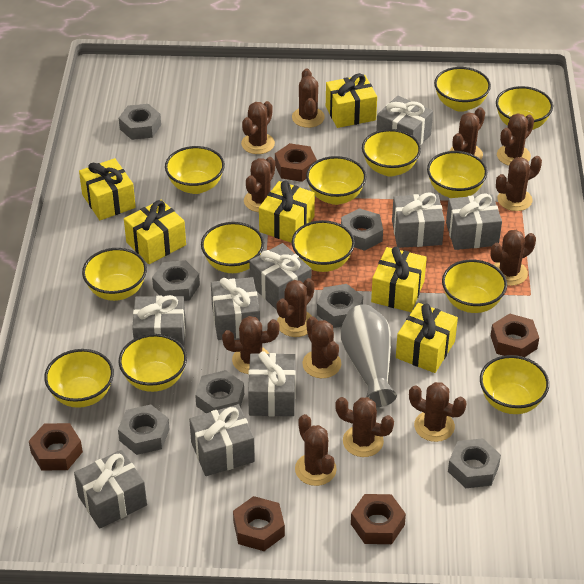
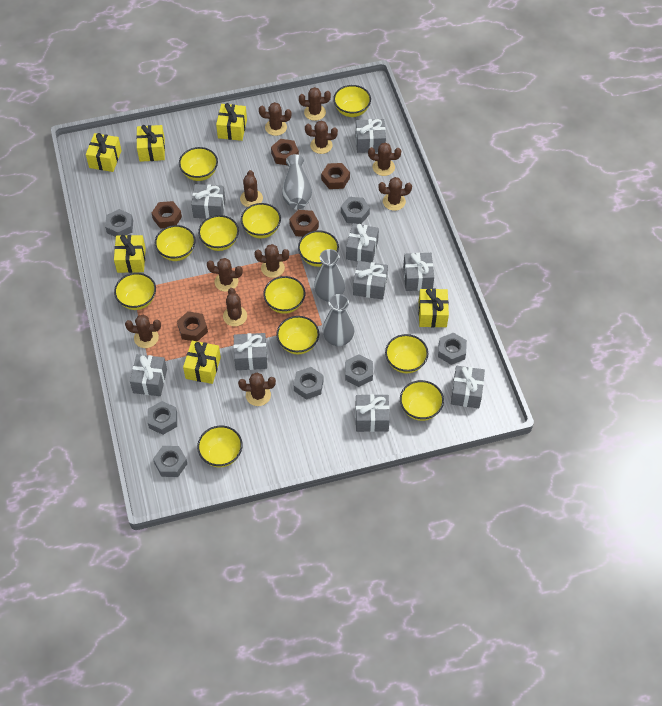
brown cactus: 13 -> 11
grey vase: 1 -> 3
yellow bowl: 13 -> 12

